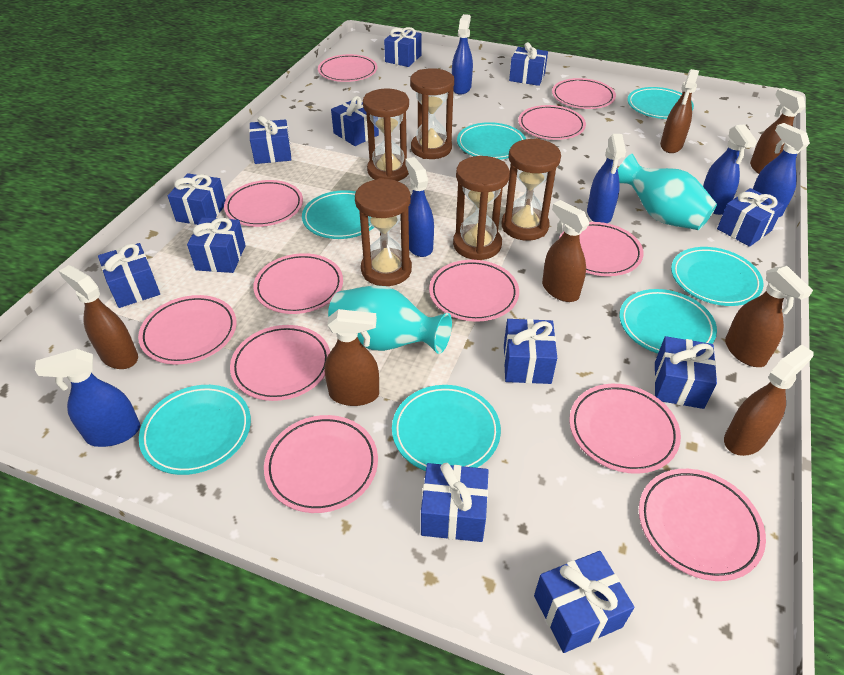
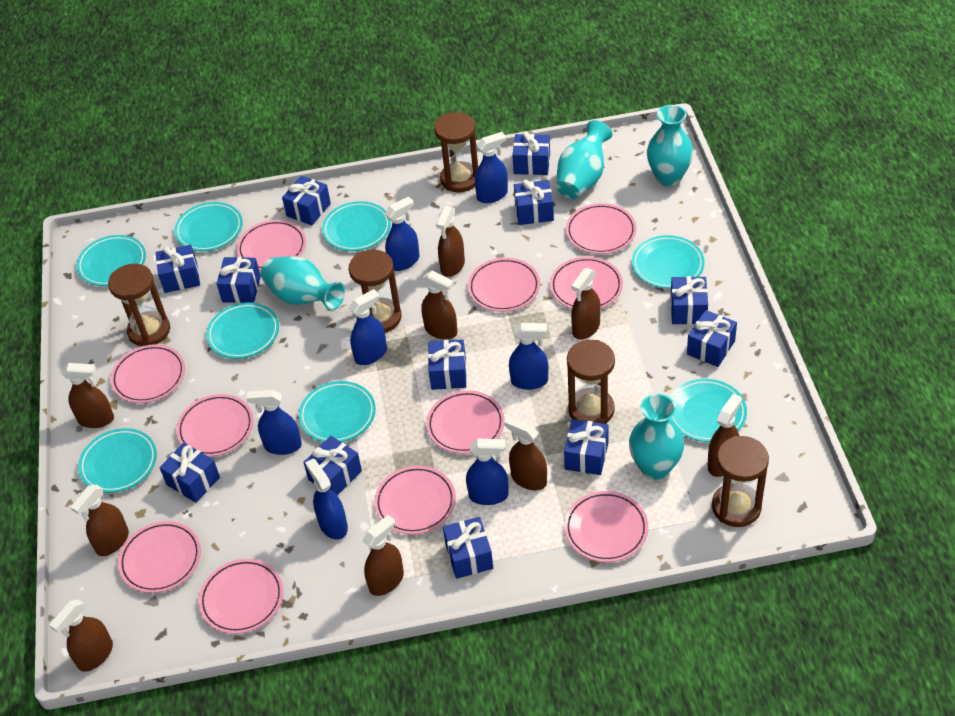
blue spray bottle: 6 -> 7
brown spray bottle: 7 -> 9
pink plate: 12 -> 11
turquoise plate: 7 -> 8
turquoise vase: 2 -> 4

